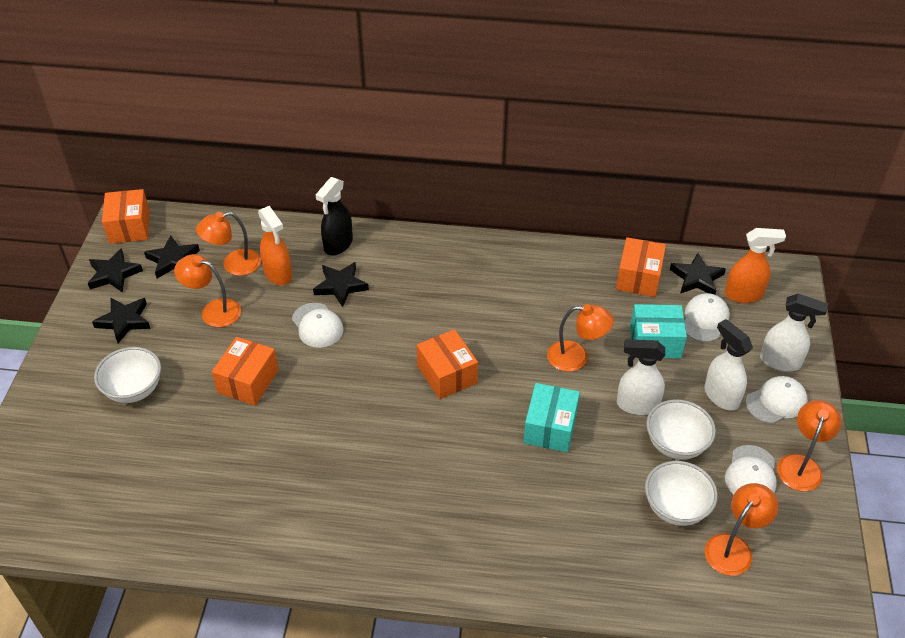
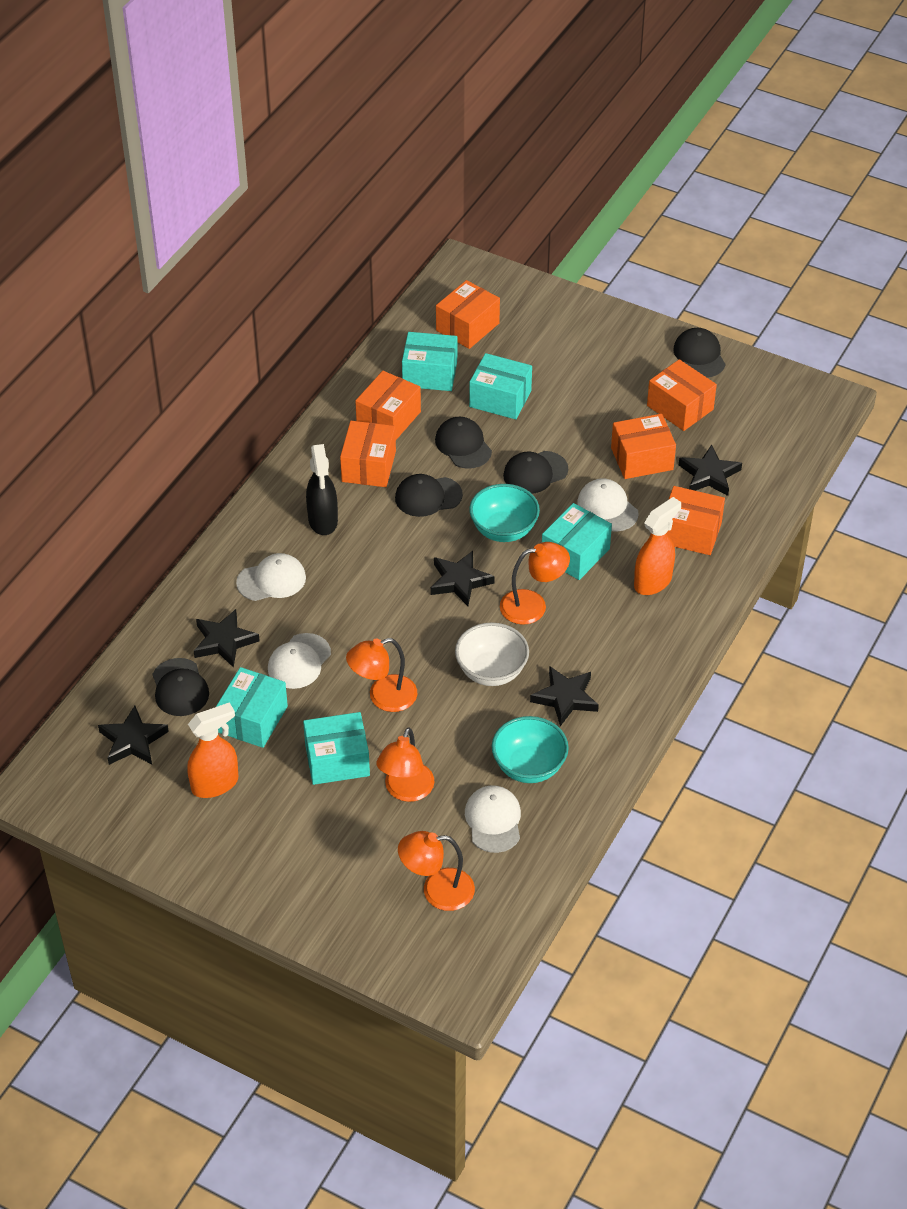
black cap: 0 -> 5
orange box: 4 -> 6
orange lamp: 5 -> 4
turquoise bowl: 0 -> 2
turquoise box: 2 -> 5
white bowl: 3 -> 1
white spray bottle: 3 -> 0

